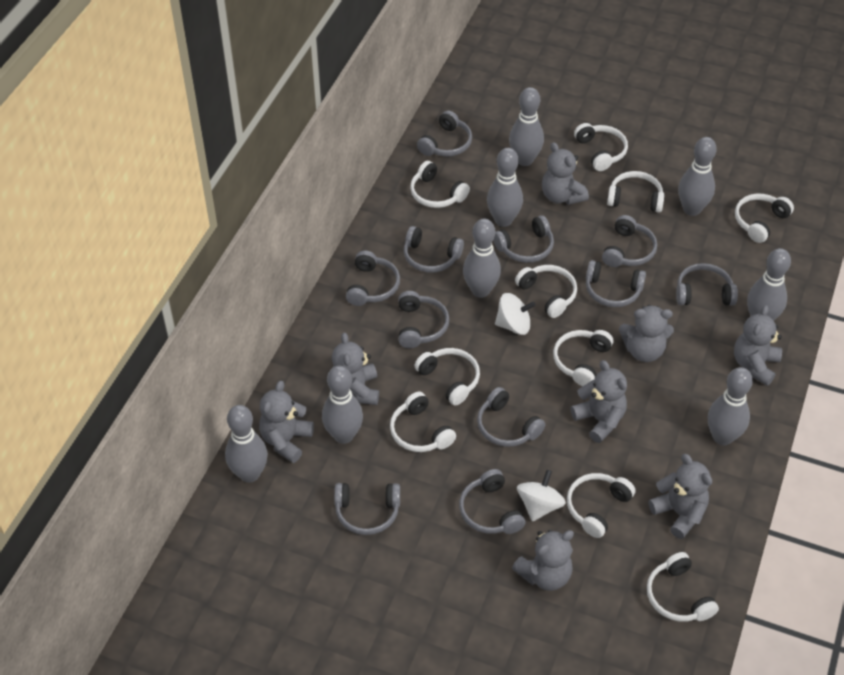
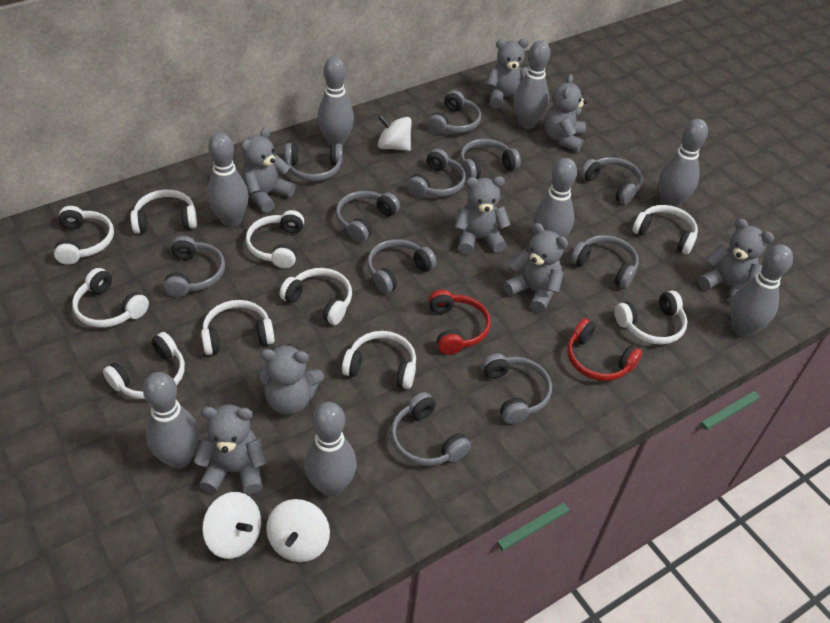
red headphones: 0 -> 2
white spinning top: 2 -> 3

